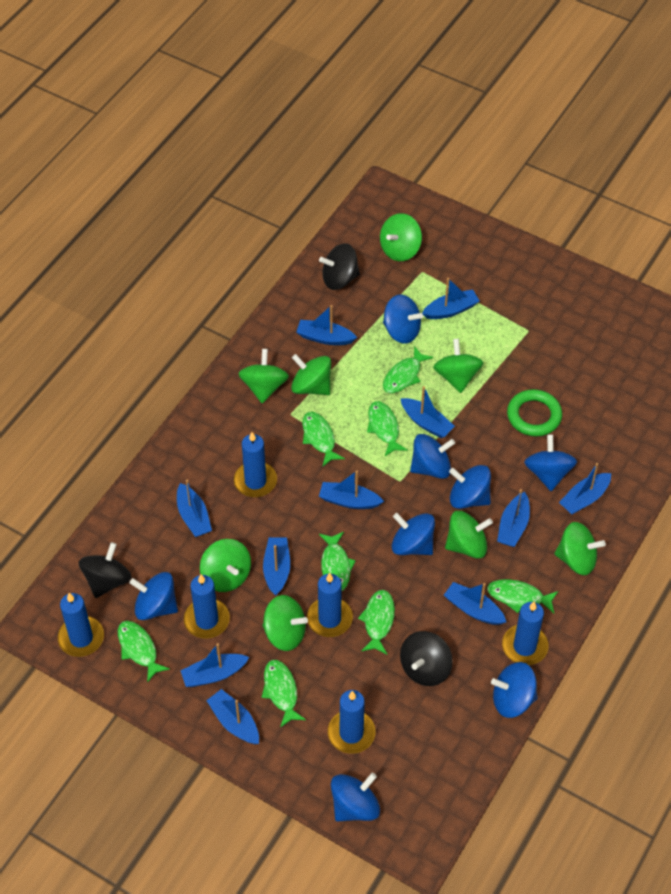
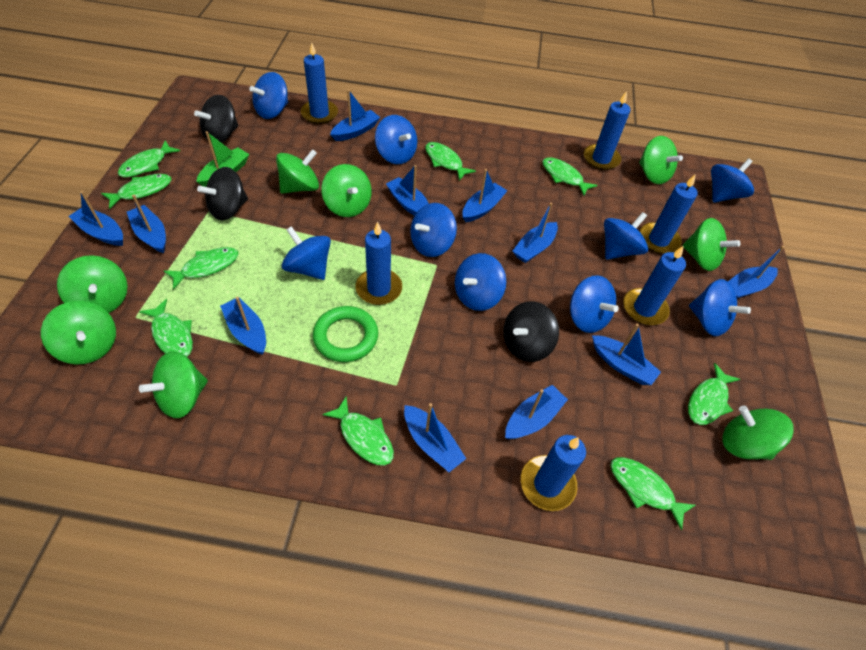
blue spinning top: 8 -> 9
green boat: 0 -> 1
green fish: 8 -> 9

